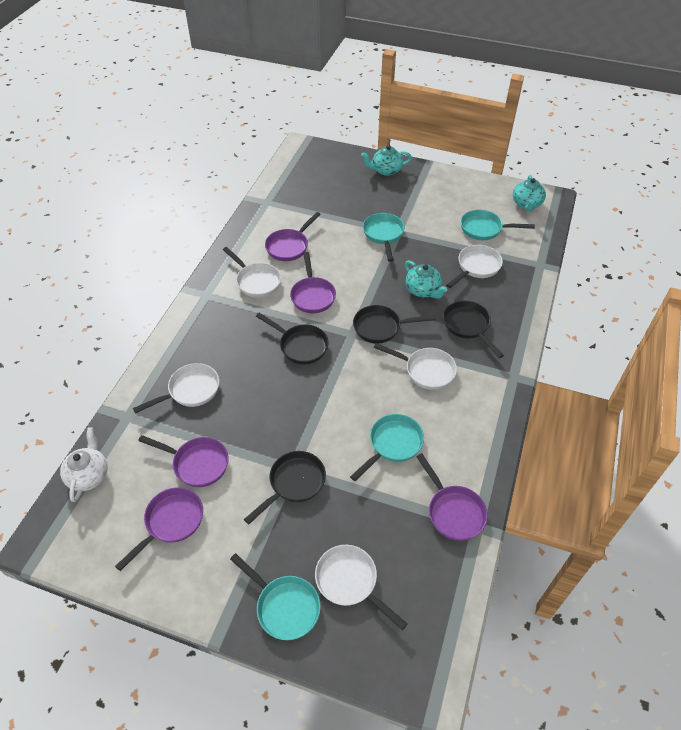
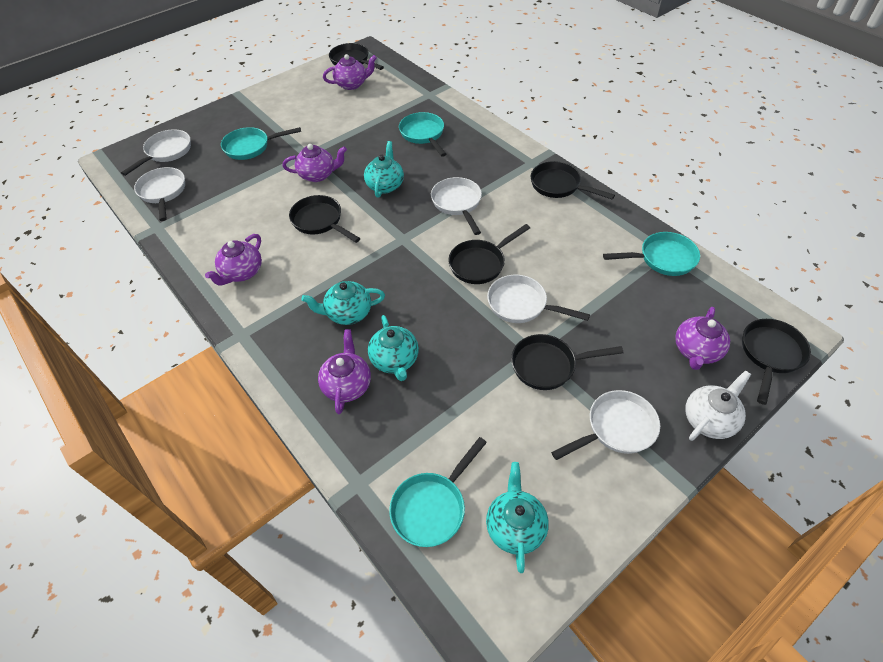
black pan: 4 -> 6
purple pan: 5 -> 0
purple teapot: 0 -> 5
turquoise teapot: 3 -> 4

